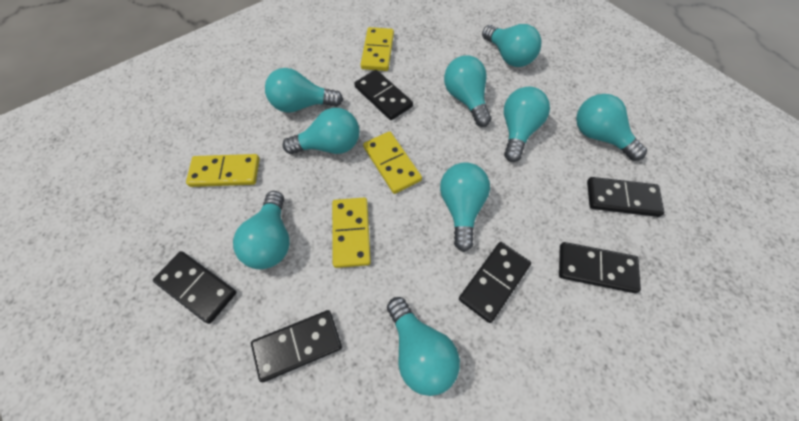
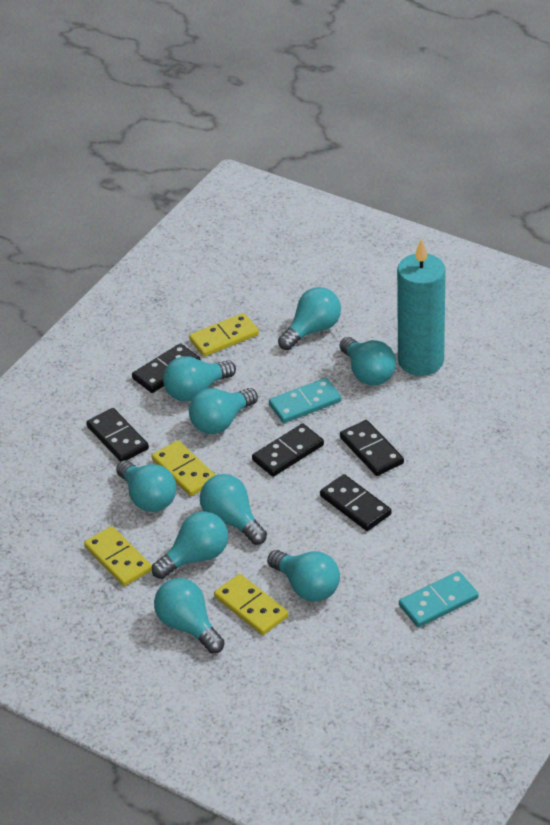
black domino: 6 -> 5
turquoise candle: 0 -> 1
turquoise domino: 0 -> 2

